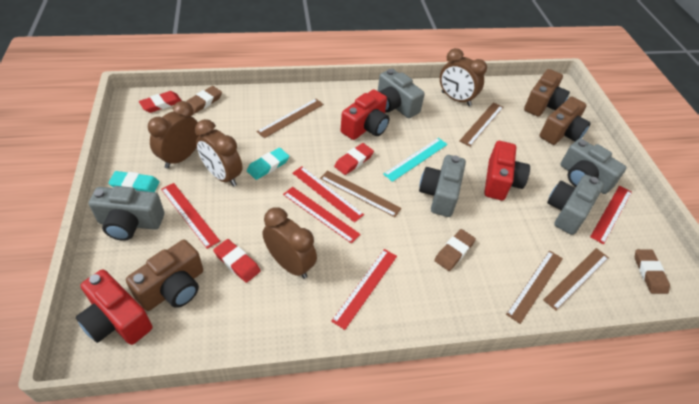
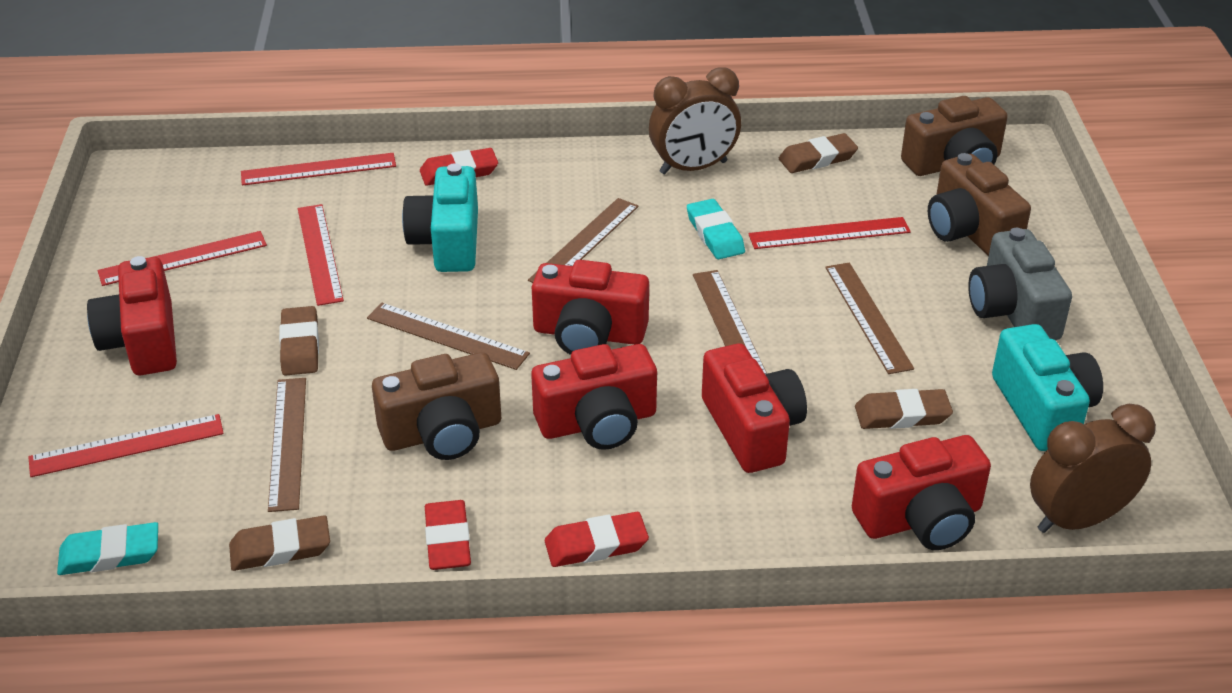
brown clock: 4 -> 2
brown eraser: 3 -> 4
grey camera: 5 -> 1
red camera: 3 -> 5
turquoise camera: 0 -> 2
turquoise ruler: 1 -> 0

